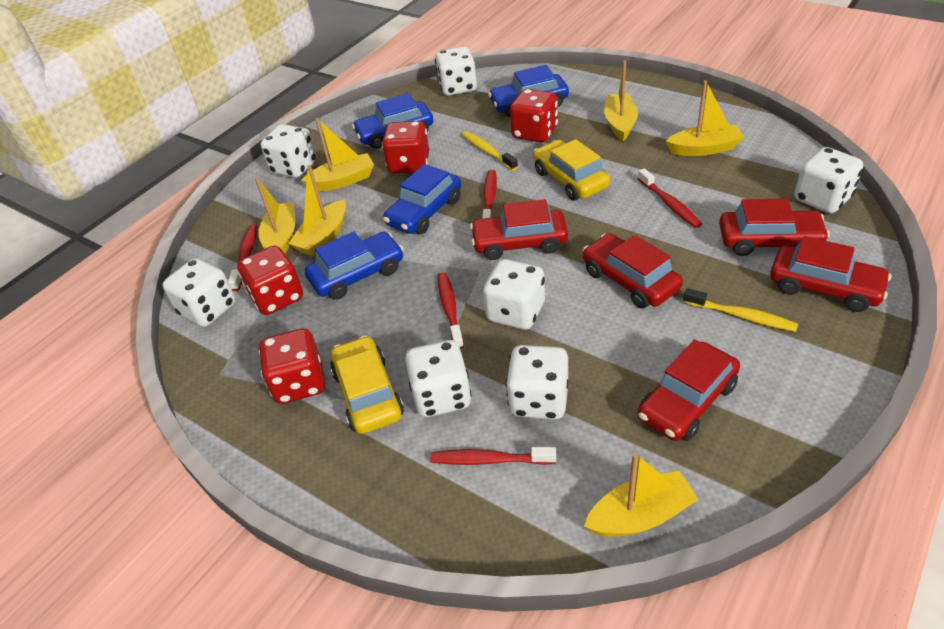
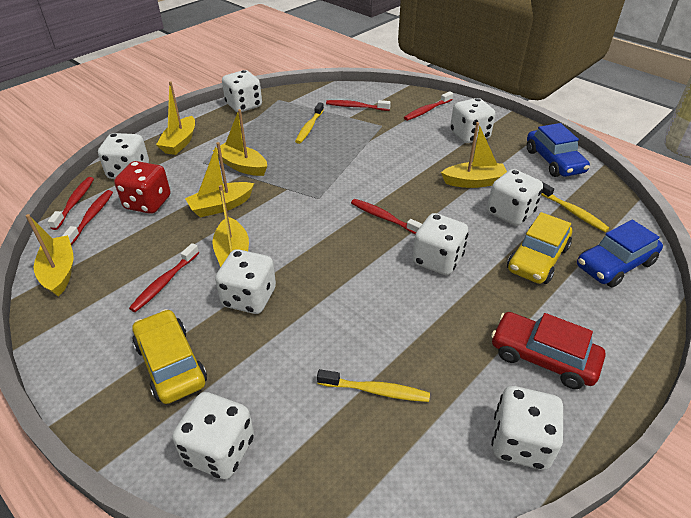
blue car: 4 -> 2
red car: 5 -> 1
red dice: 4 -> 1
red toothbrush: 5 -> 6
white dice: 7 -> 8
yellow toothbrush: 2 -> 3

